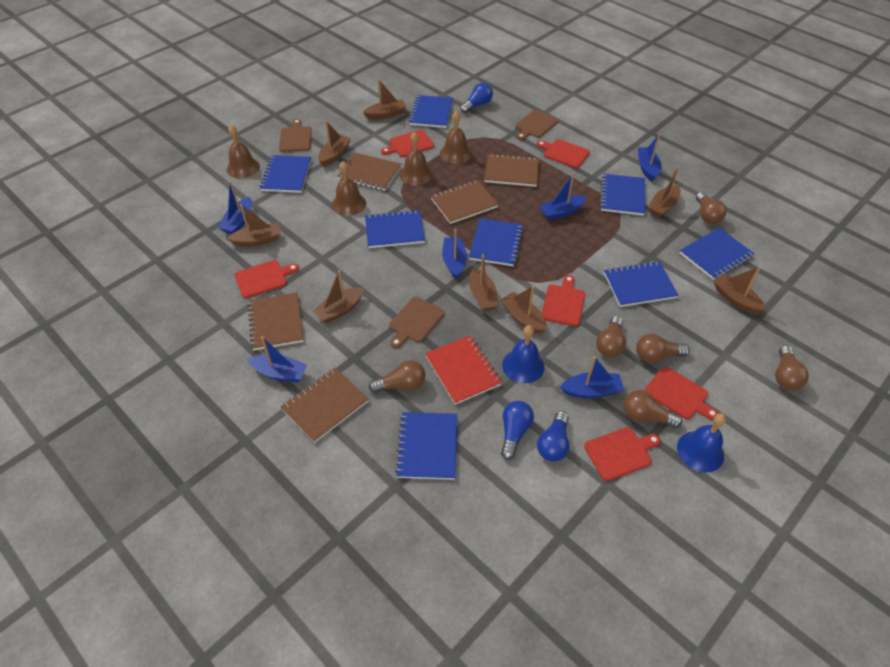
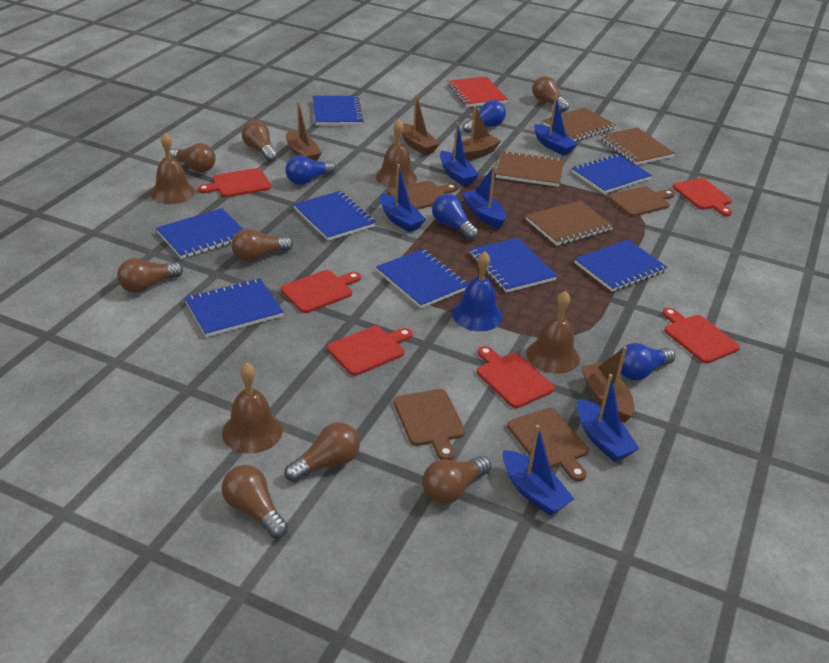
blue bell: 2 -> 1
blue light bulb: 3 -> 4
brown boat: 8 -> 4
brown cutting board: 3 -> 4
brown light bulb: 6 -> 8
brown notebook: 5 -> 4

